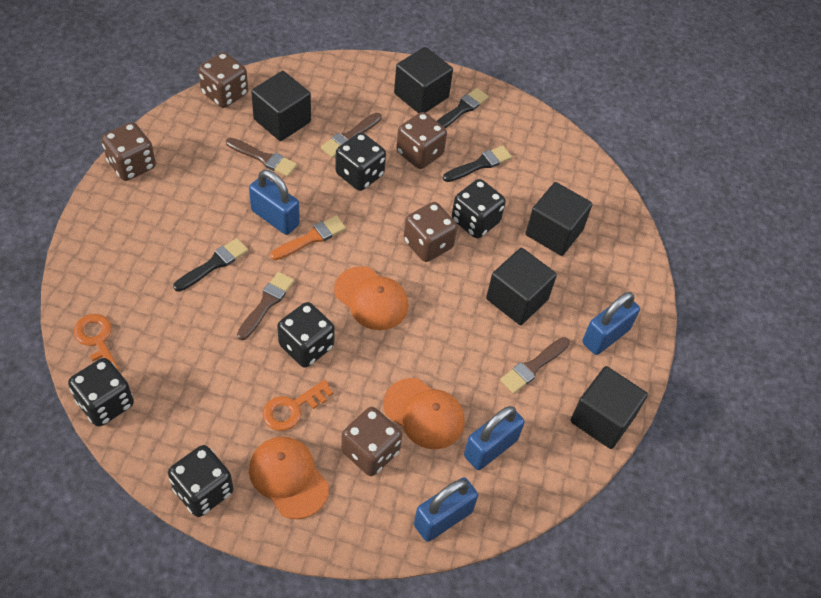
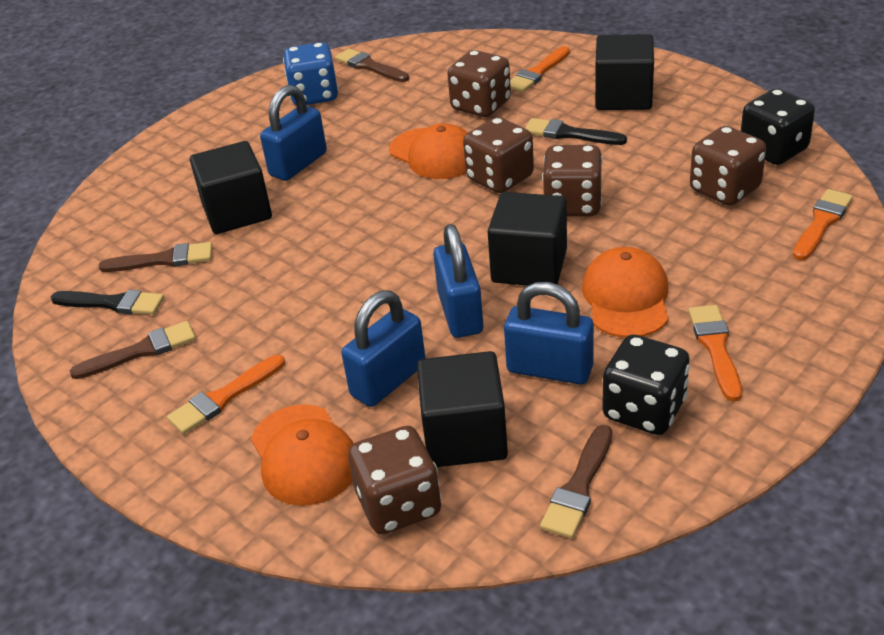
black brush: 3 -> 2
black cube: 5 -> 4
black dice: 5 -> 2
blue dice: 0 -> 1
orange brush: 1 -> 4
orange key: 2 -> 0

